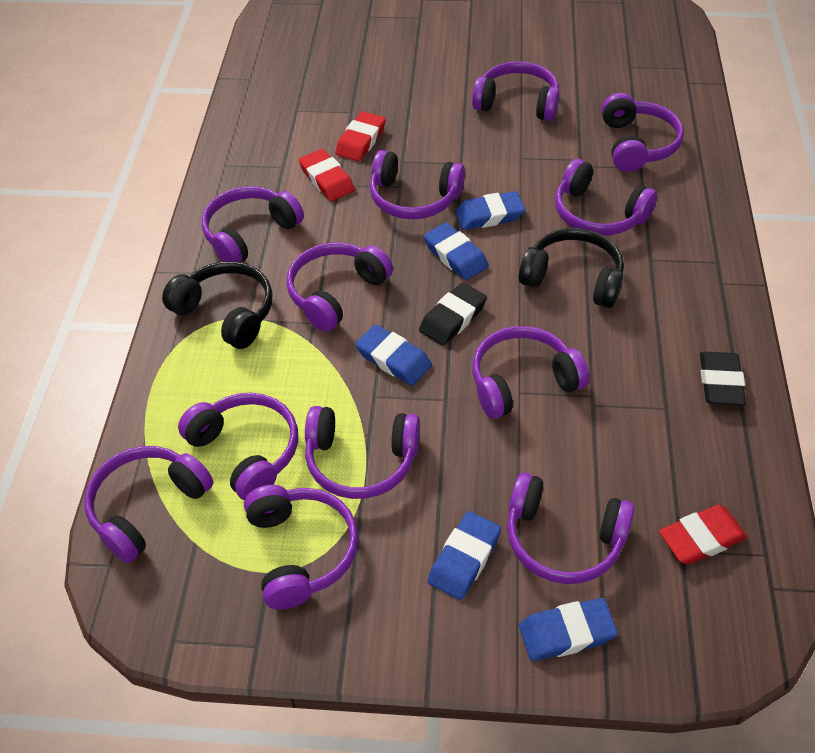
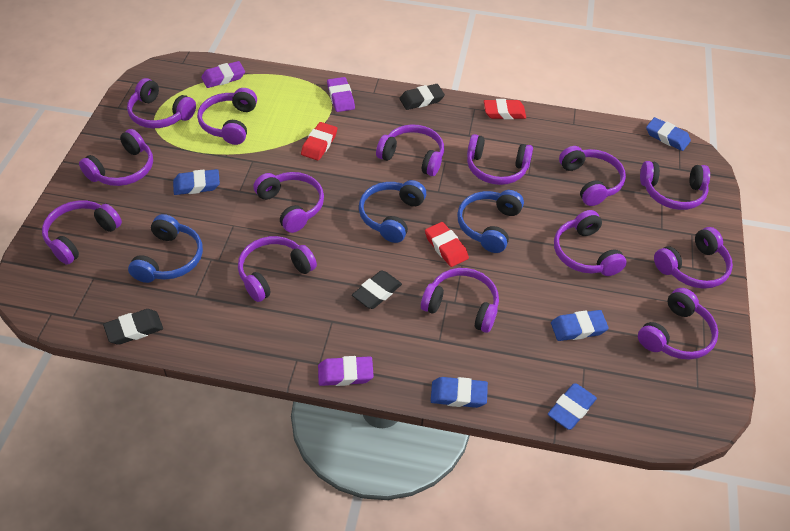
black eraser: 2 -> 3
black headphones: 2 -> 0
blue headphones: 0 -> 3
purple eraser: 0 -> 3
purple headphones: 12 -> 14

